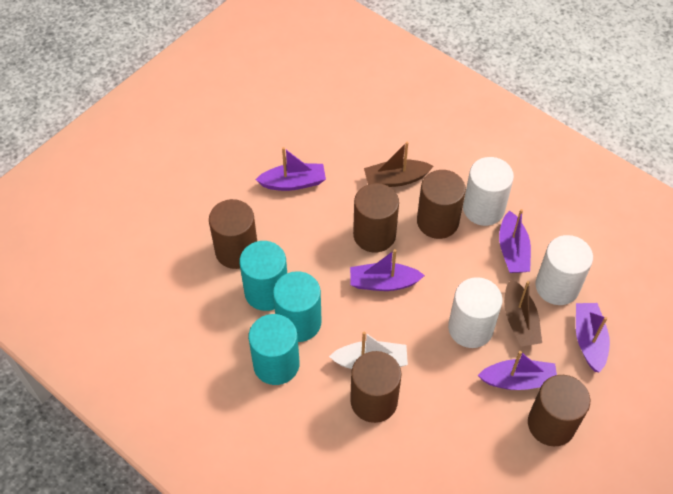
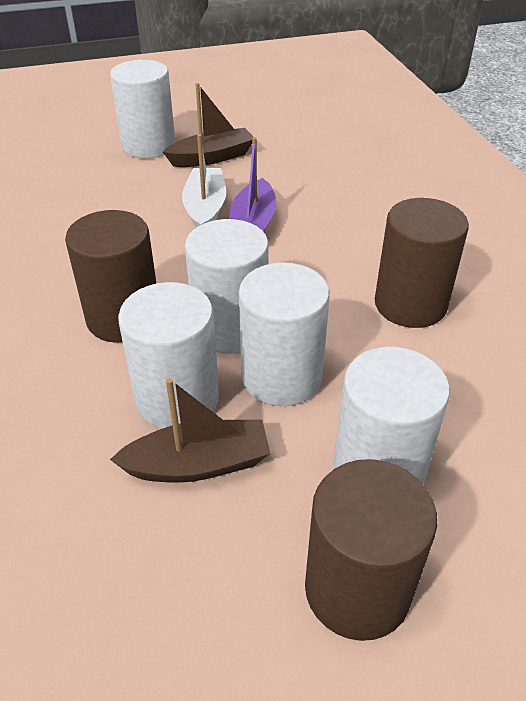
brown cylinder: 5 -> 3
purple boat: 5 -> 1
turquoise cylinder: 3 -> 0
white cylinder: 3 -> 5

